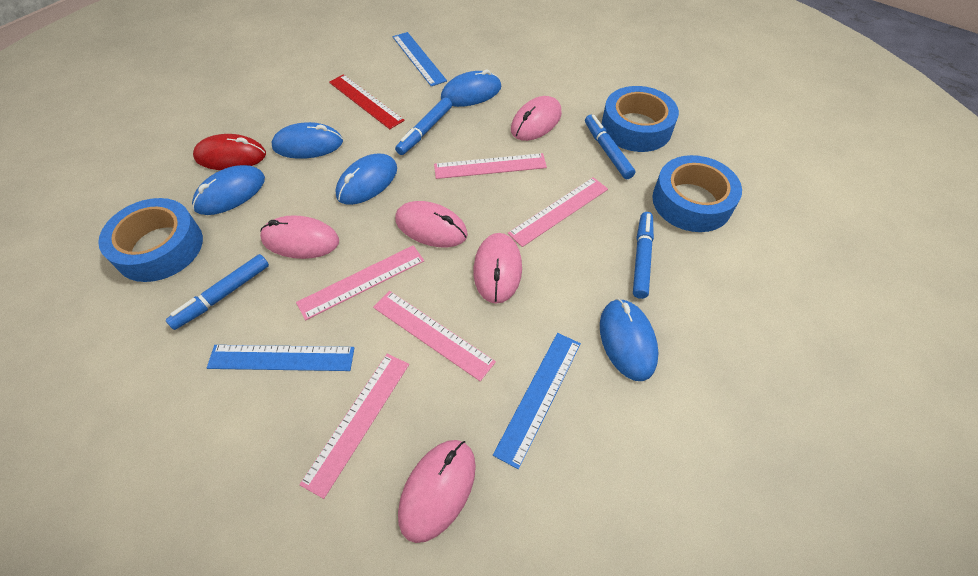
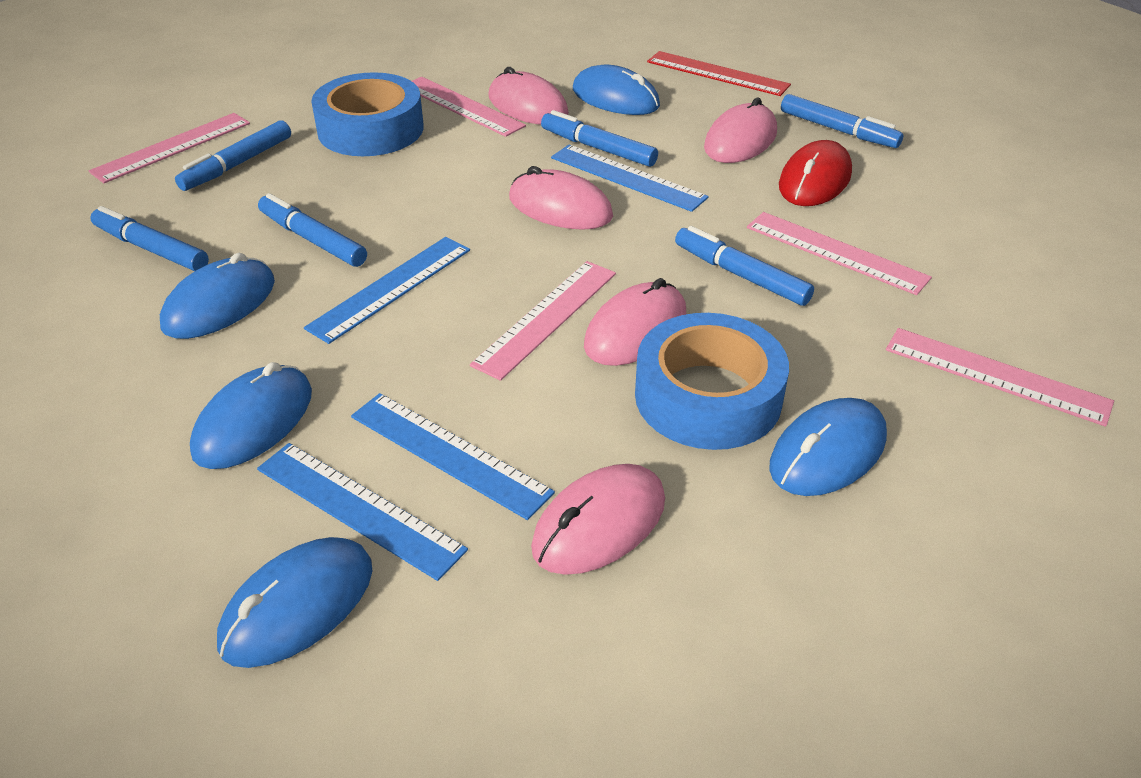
blue marker: 4 -> 6
blue ruler: 3 -> 4
blue tape: 3 -> 2

